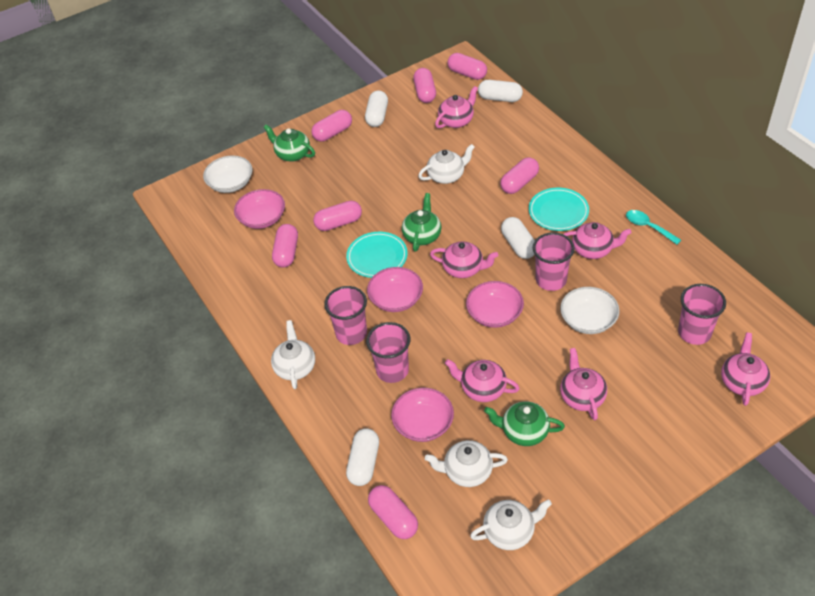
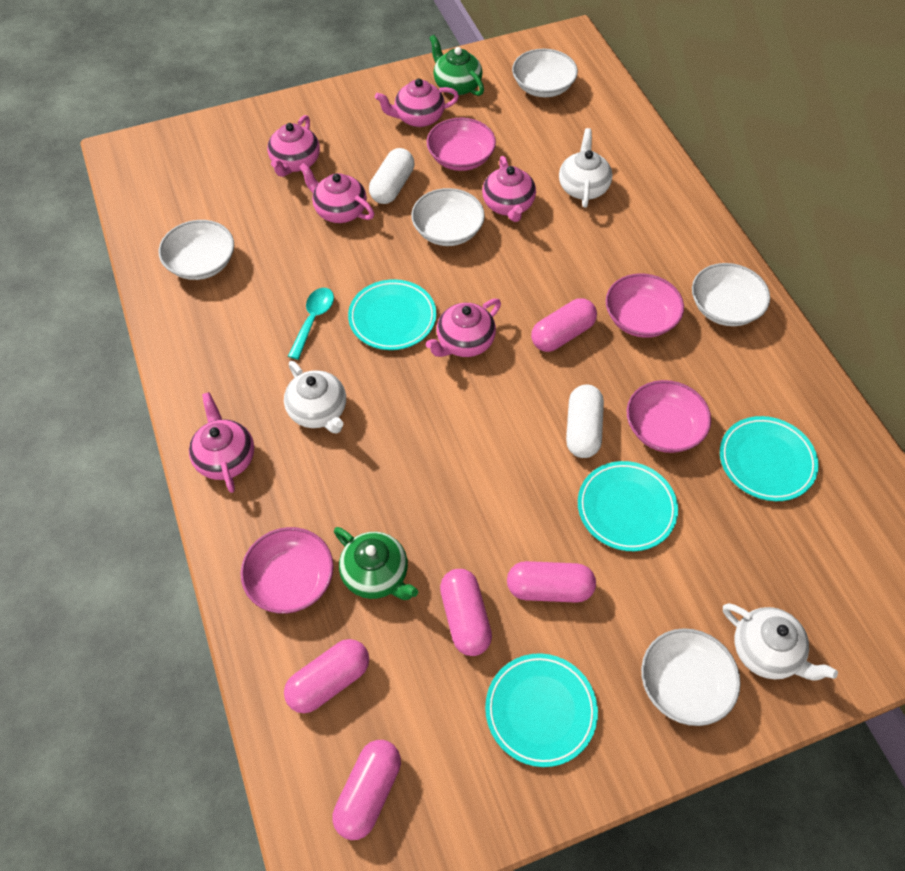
green teapot: 3 -> 2
pink capsule: 7 -> 5
pink cup: 4 -> 0
turquoise plate: 2 -> 4
white bowl: 2 -> 5
white capsule: 4 -> 2
white teapot: 4 -> 3

